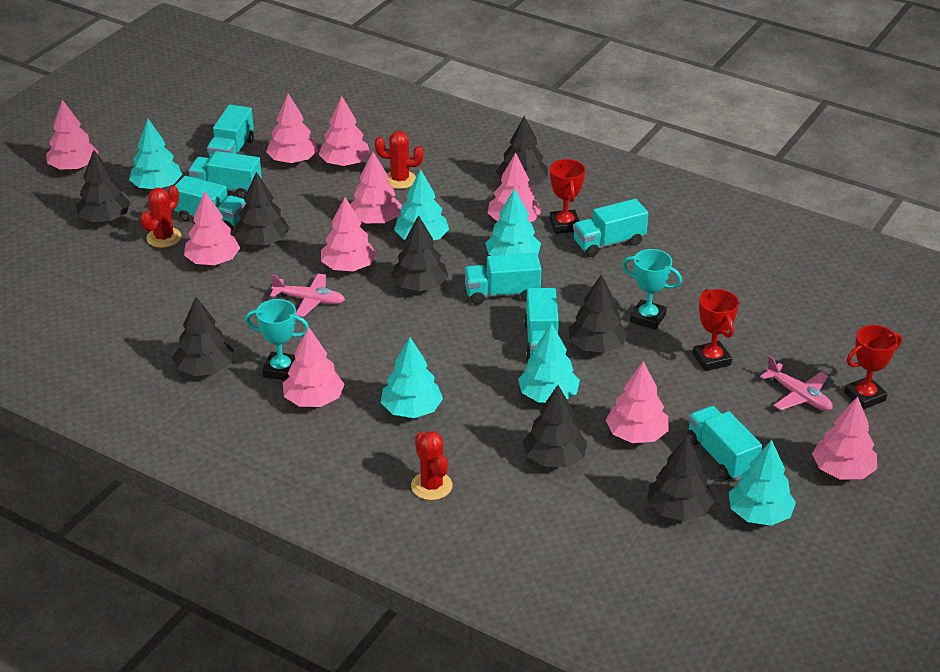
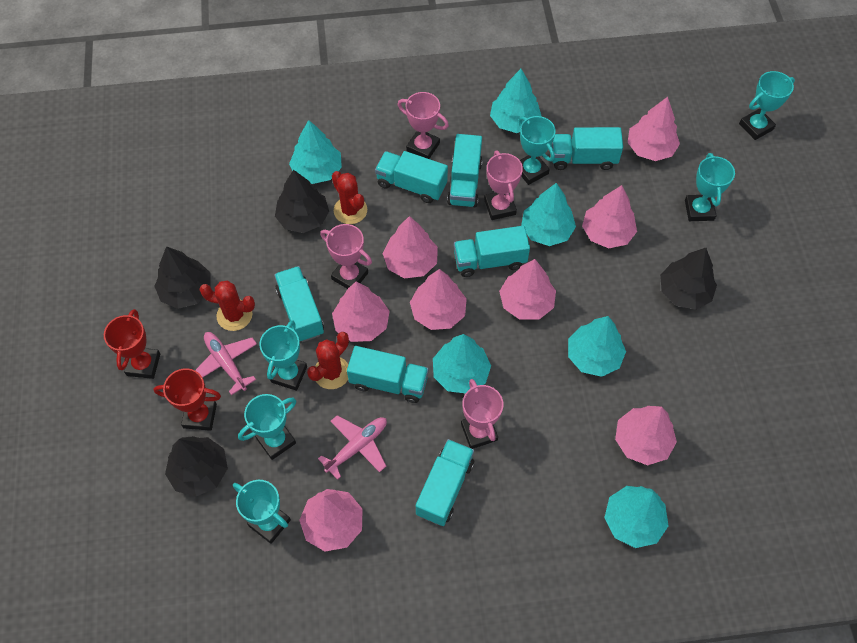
black tree: 8 -> 4
pink tree: 10 -> 8
pink trophy: 0 -> 4
red trophy: 3 -> 2
turquoise trophy: 2 -> 6

